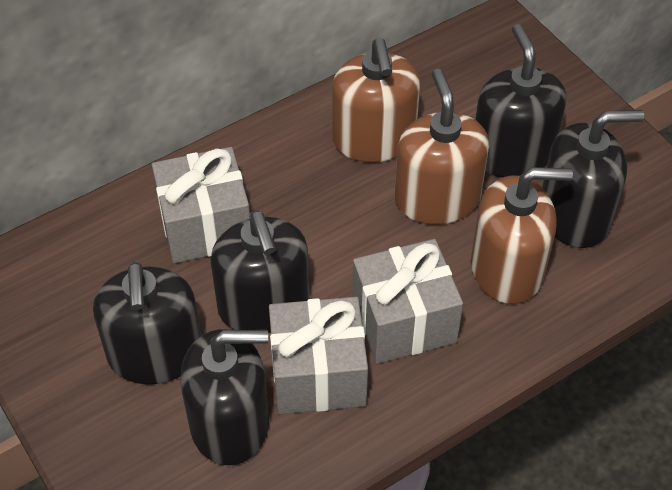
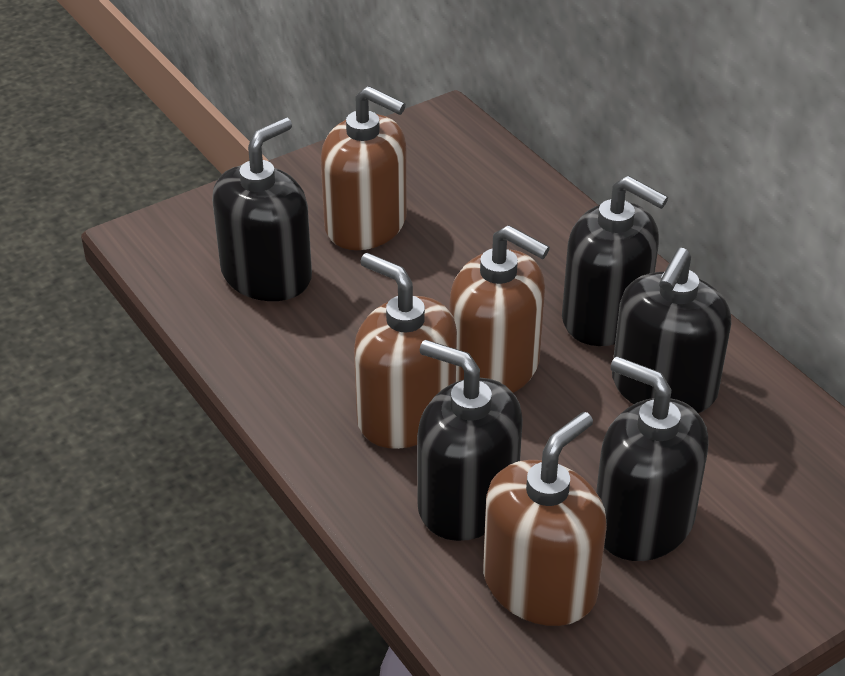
brown soap dispenser: 3 -> 4
grey gift: 3 -> 0

